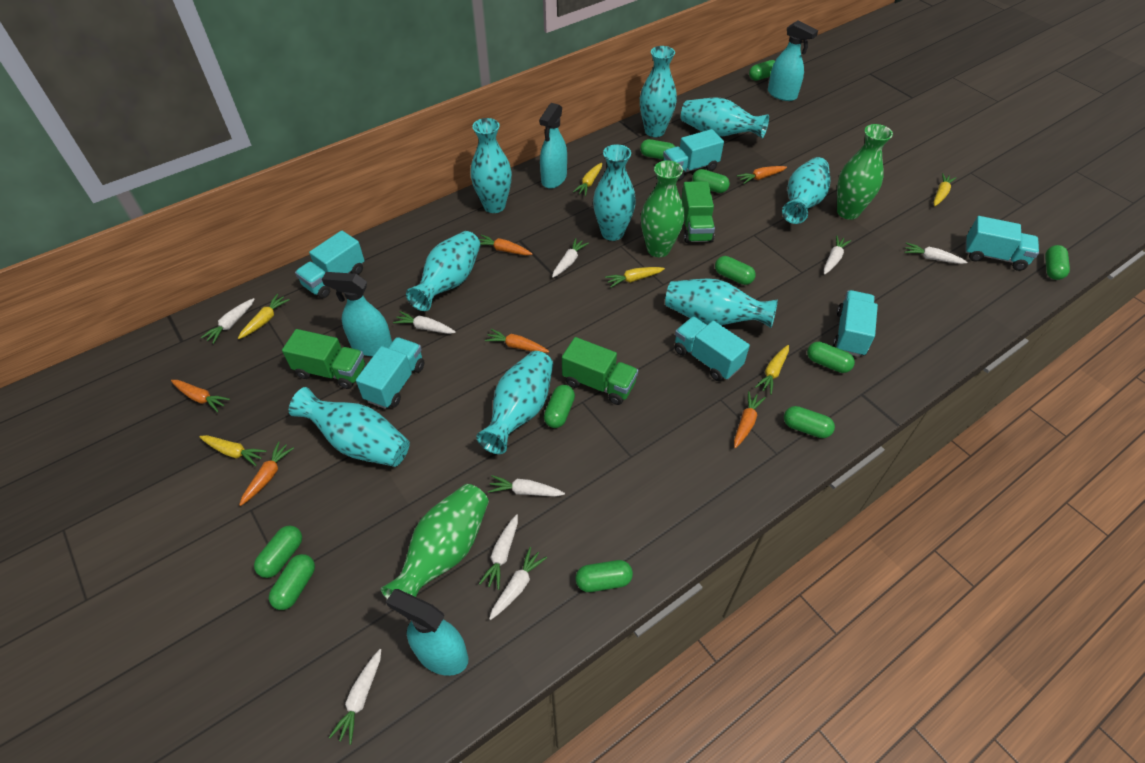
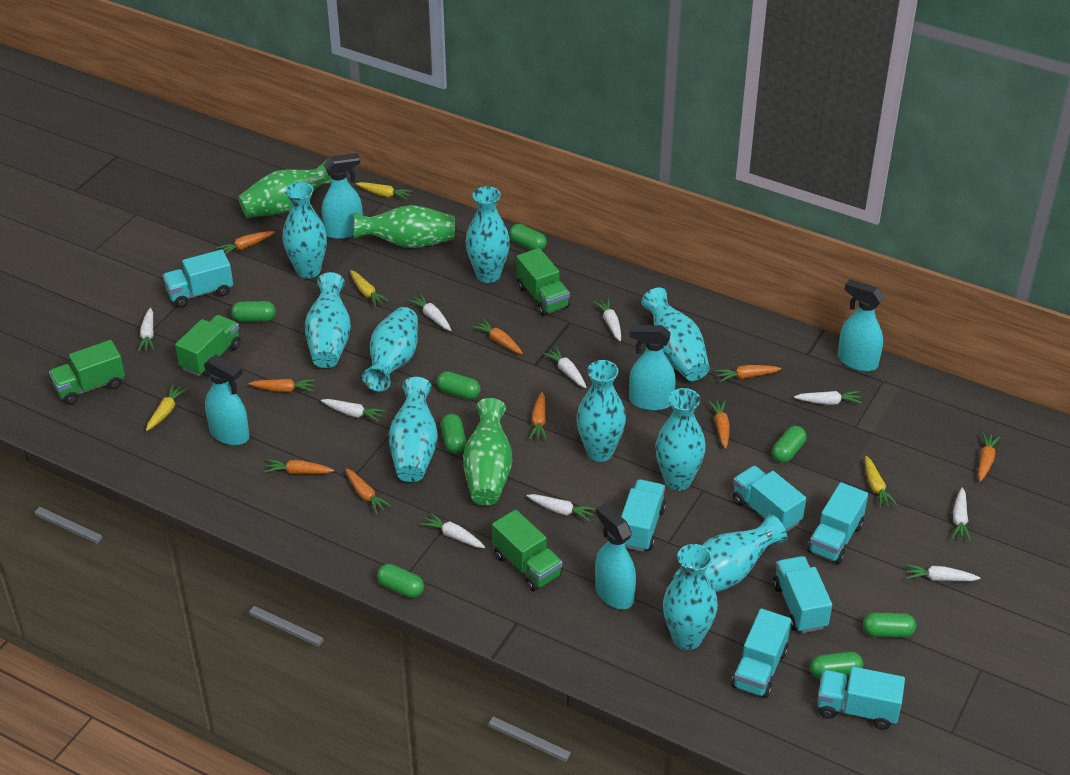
green capsule: 11 -> 8
green truck: 3 -> 4
orange carrot: 6 -> 9
turquoise spray bottle: 4 -> 5
turquoise truck: 6 -> 7
turquoise vase: 9 -> 10
white carrot: 9 -> 10
yellow carrot: 6 -> 4

